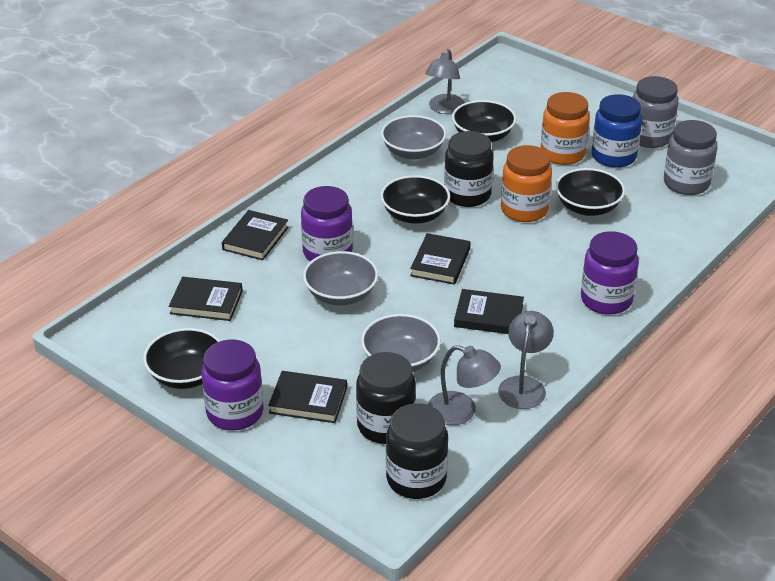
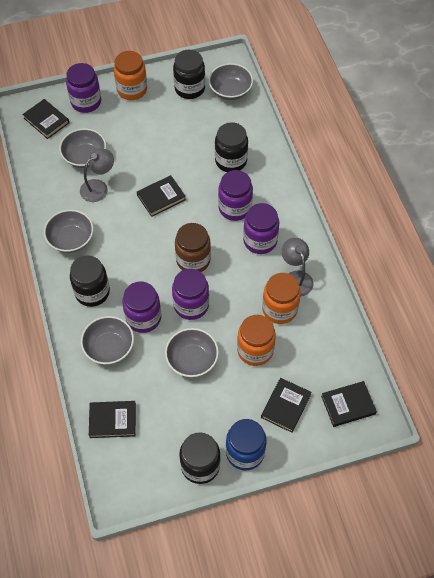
black bowl: 4 -> 0
black jar: 3 -> 4
brown jar: 0 -> 1
grey bowl: 3 -> 5
grey jar: 2 -> 0
grey lamp: 3 -> 2
orange jar: 2 -> 3
purple jar: 3 -> 5

